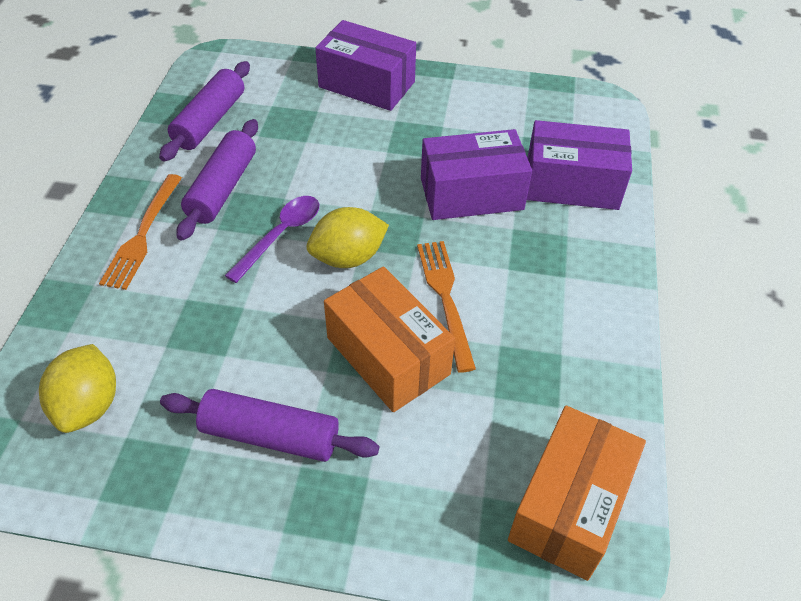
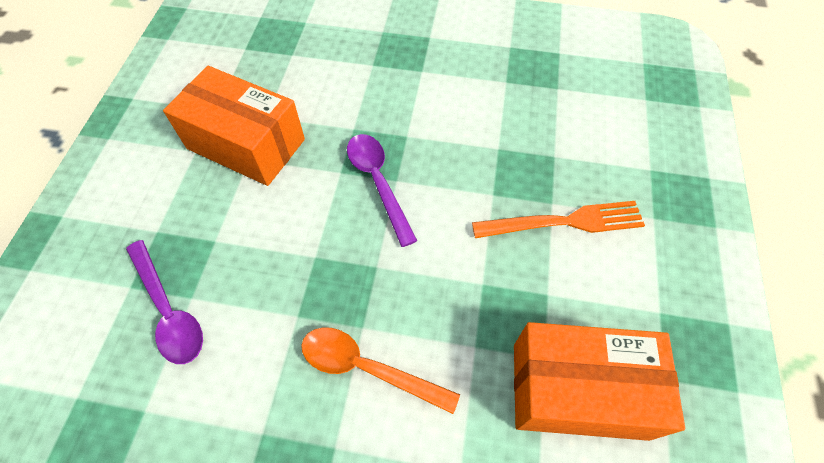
orange fork: 2 -> 1
orange spoon: 0 -> 1
purple box: 3 -> 0
purple rolling pin: 3 -> 0
purple spoon: 1 -> 2
yellow lemon: 2 -> 0

